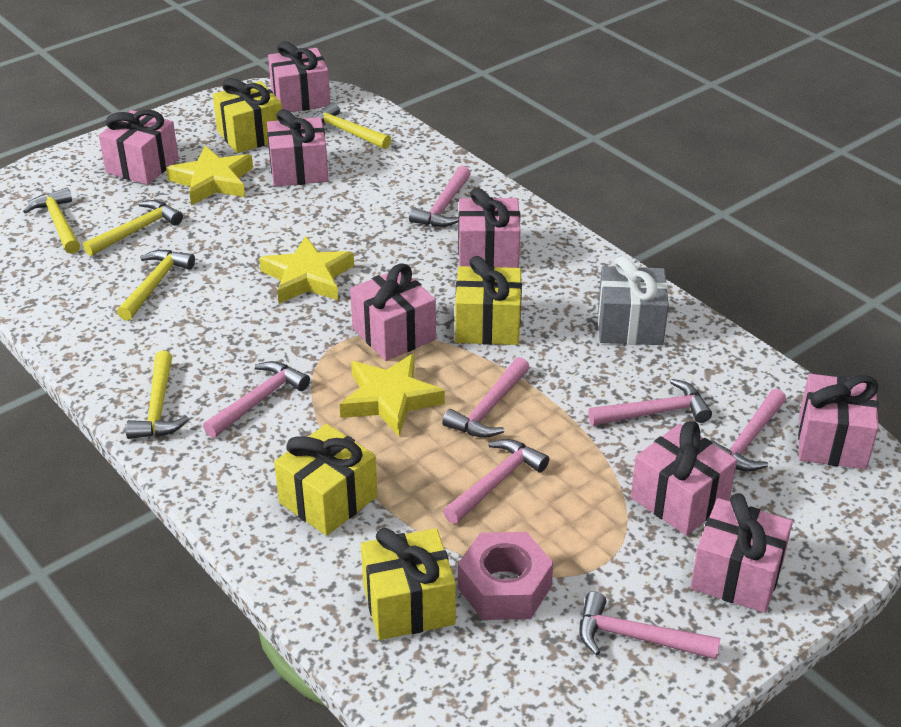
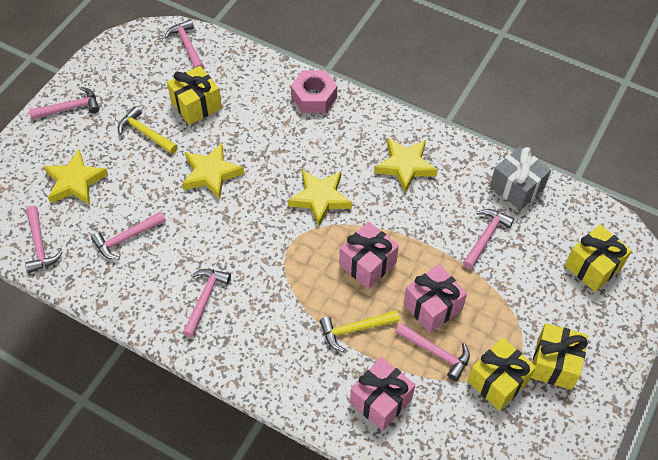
pink gift: 8 -> 3
yellow hammer: 5 -> 2
yellow star: 3 -> 4

